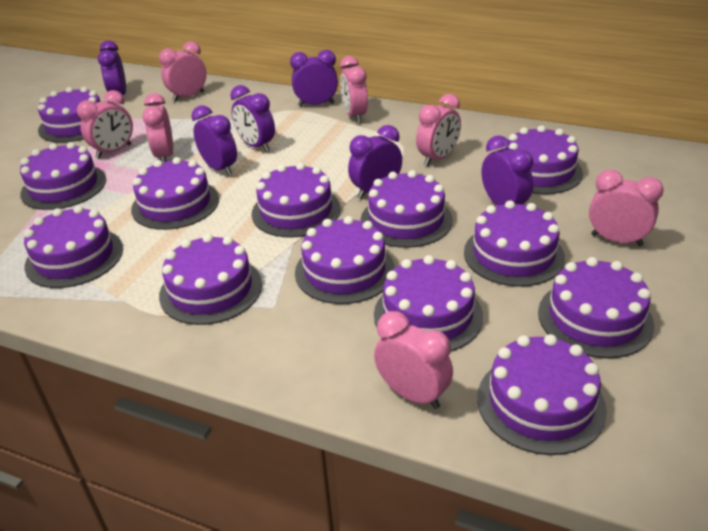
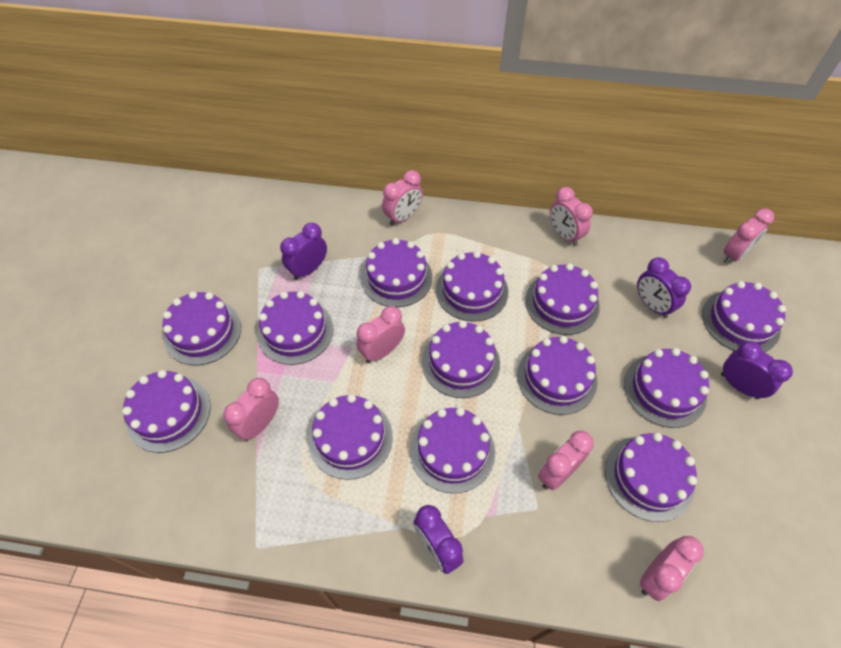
purple clock: 6 -> 4

